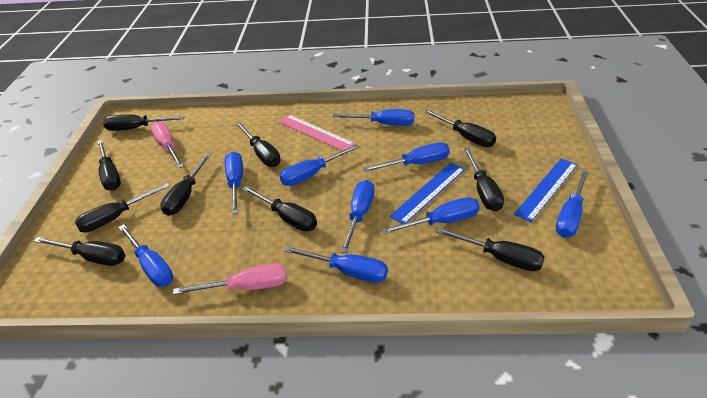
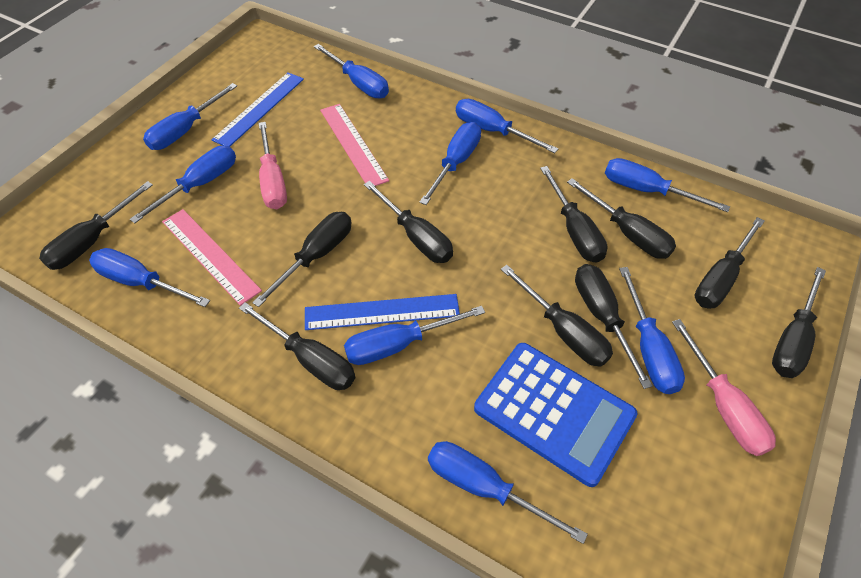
blue calculator: 0 -> 1
blue screwdriver: 9 -> 10
pink ruler: 1 -> 2

